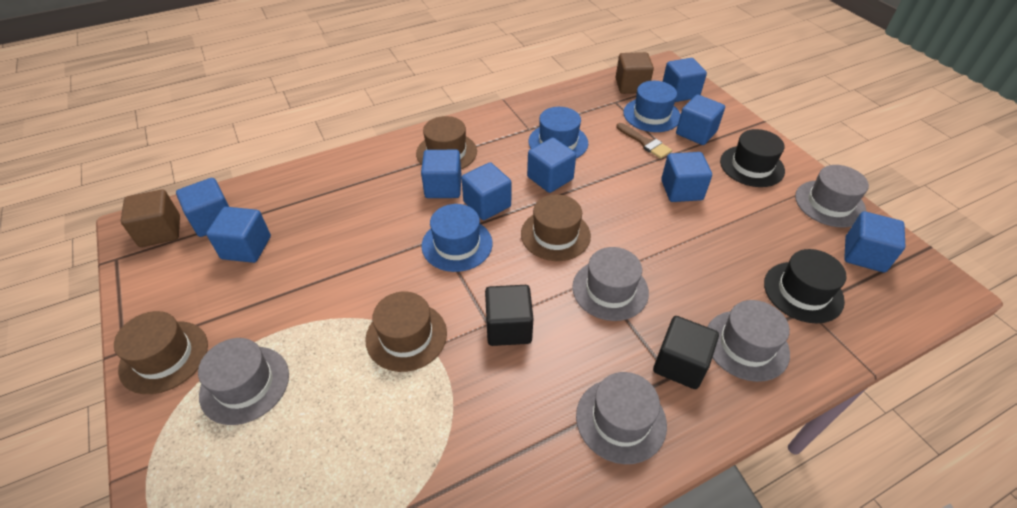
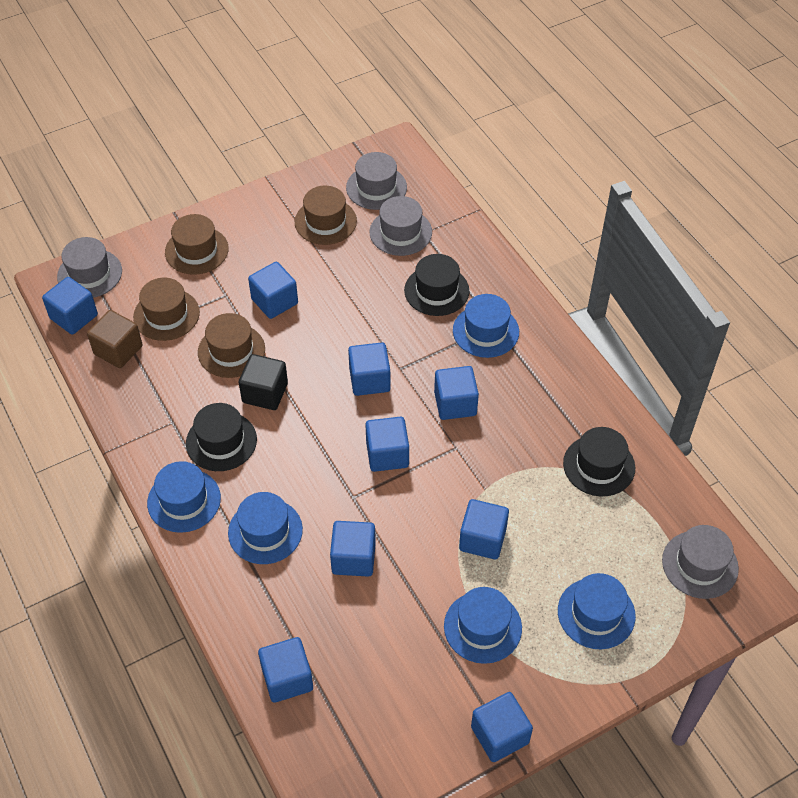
black cube: 2 -> 1
black hat: 2 -> 3
blue hat: 3 -> 5
brown brush: 1 -> 0
brown cube: 2 -> 1
grey hat: 5 -> 4

